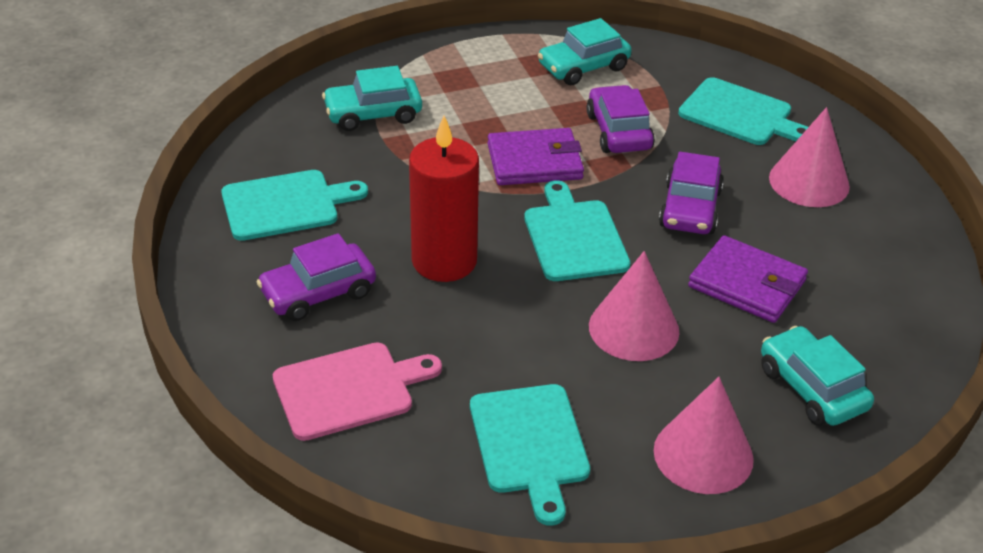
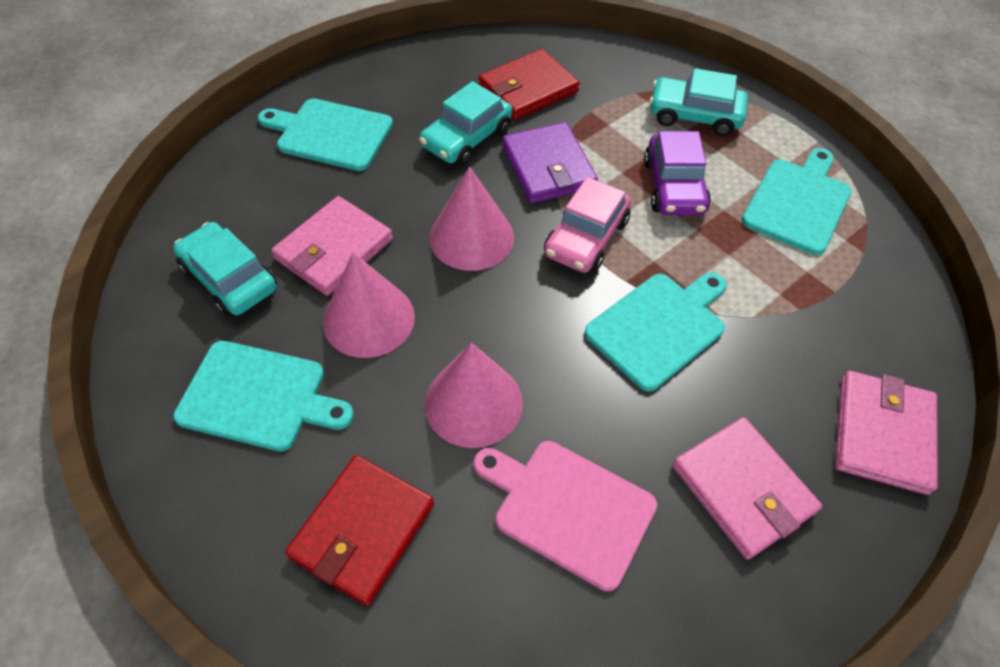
pink car: 0 -> 1
pink wallet: 0 -> 3
purple car: 3 -> 1
purple wallet: 2 -> 1
red candle: 1 -> 0
red wallet: 0 -> 2

